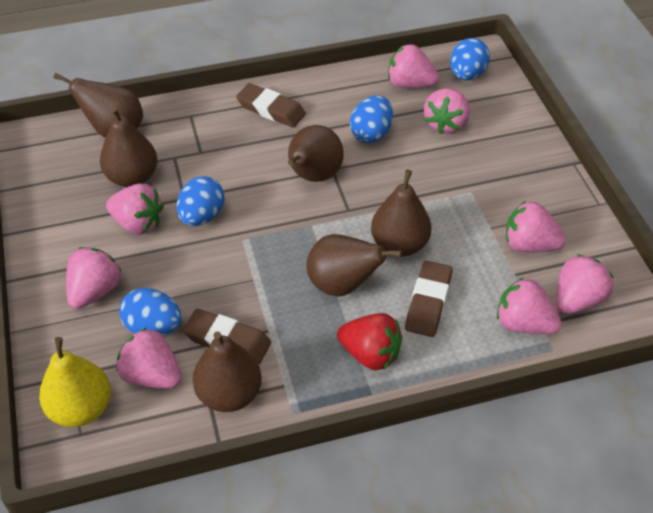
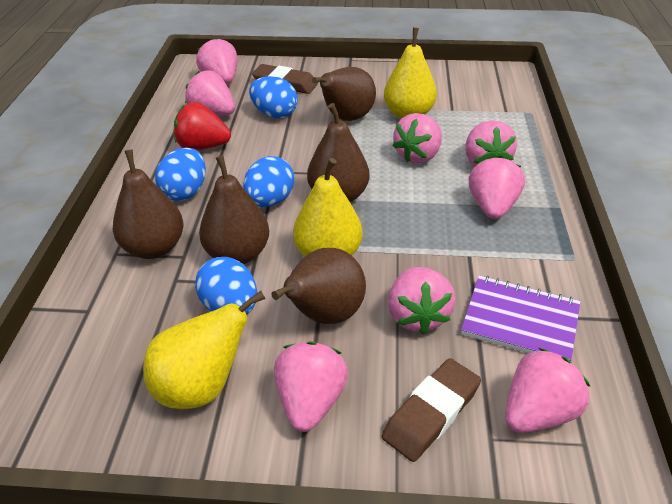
brown eraser: 3 -> 2
brown pear: 6 -> 5
purple notebook: 0 -> 1
yellow pear: 1 -> 3

